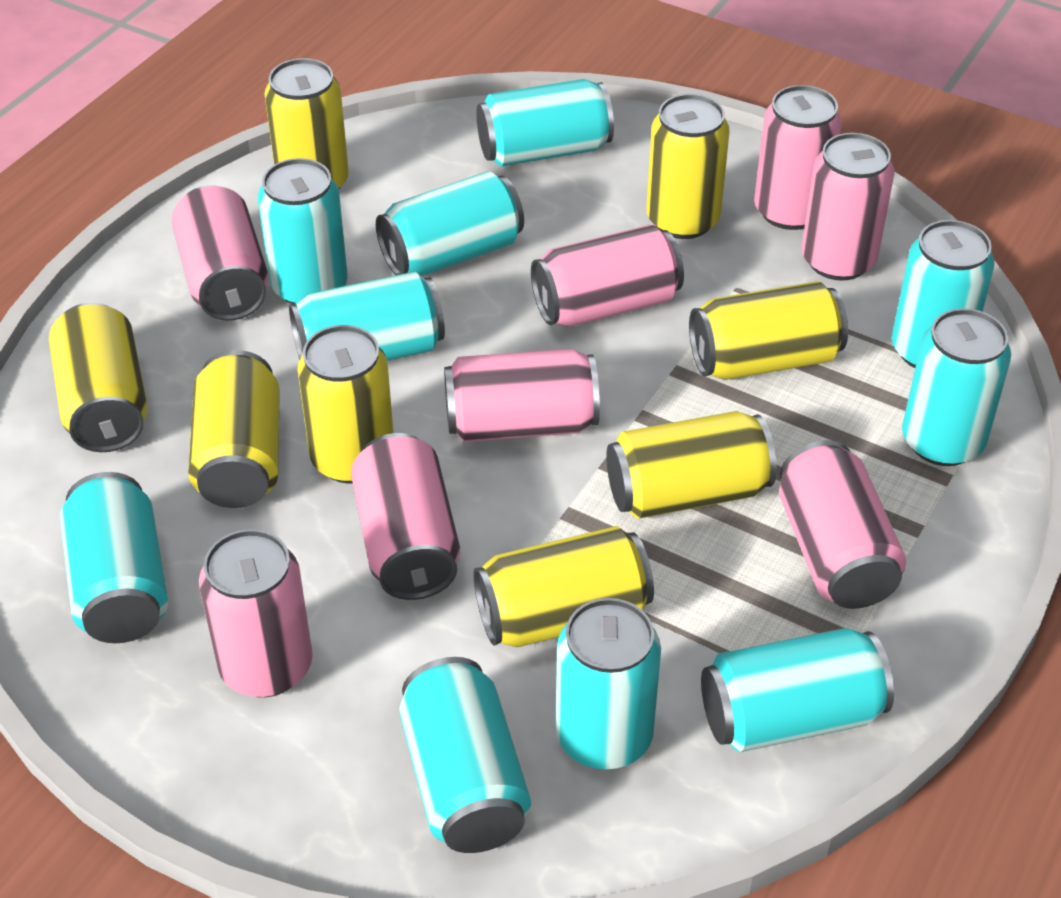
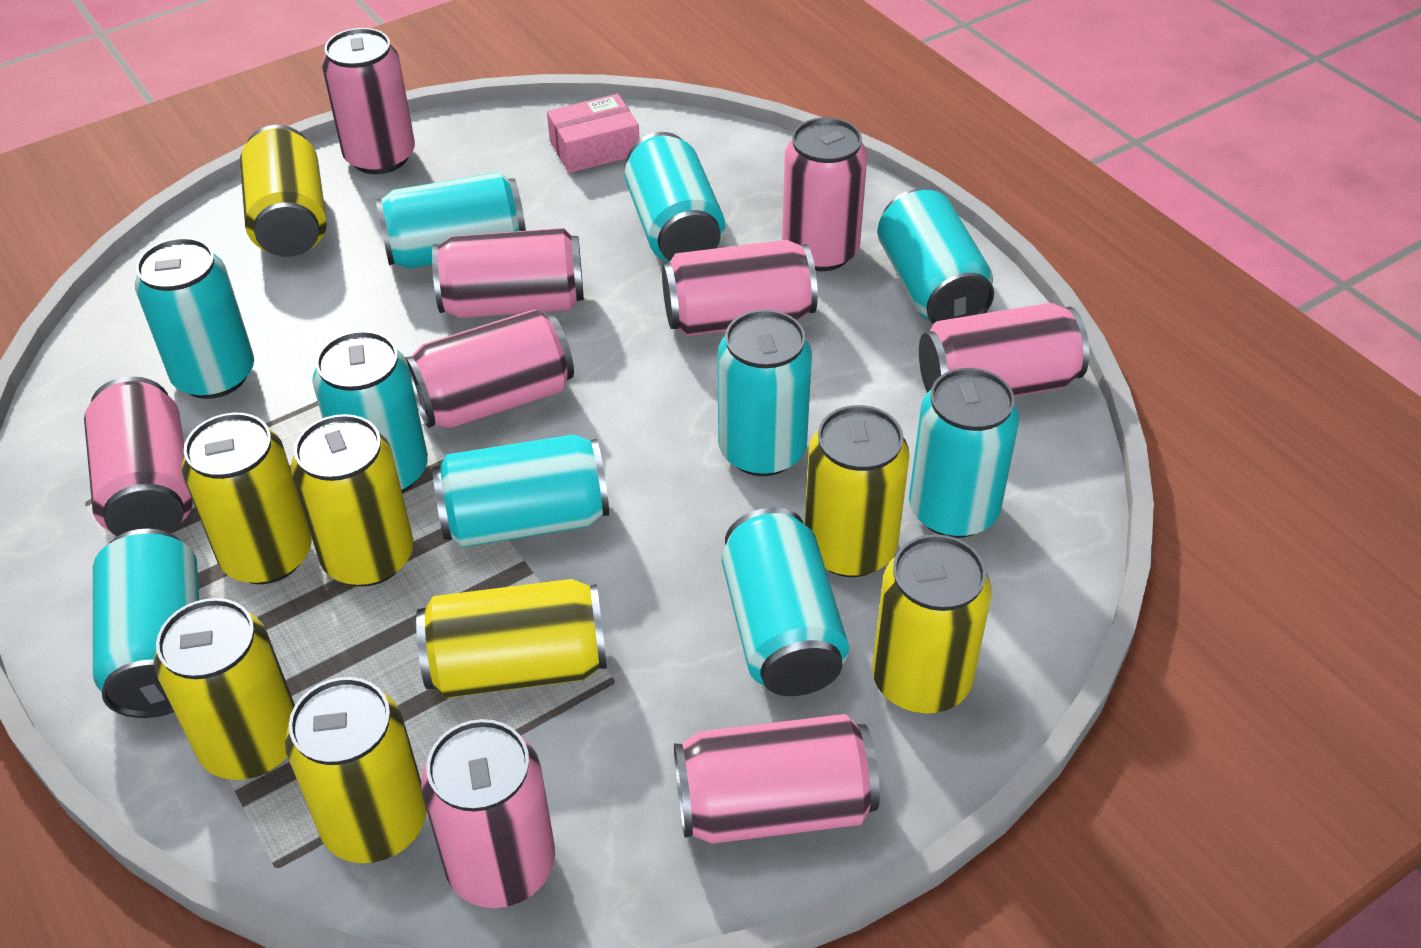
pink box: 0 -> 1
pink can: 8 -> 9

